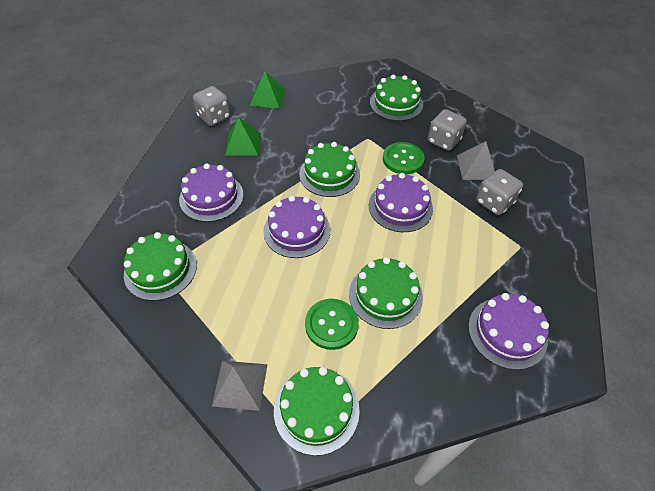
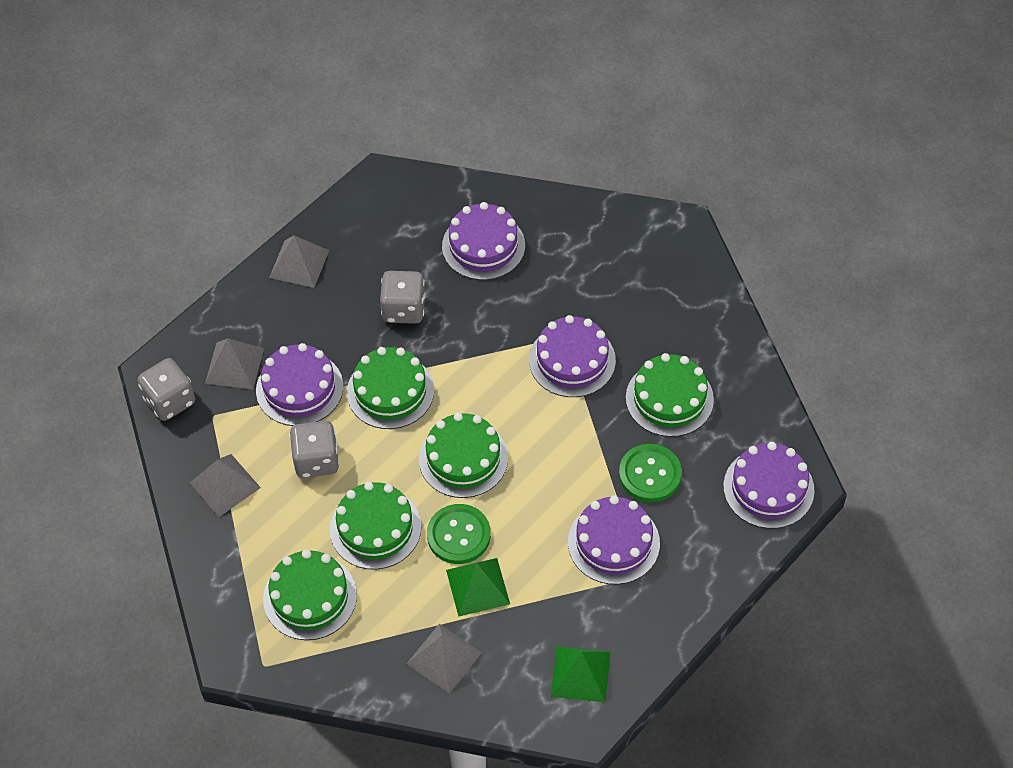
grey pyramid: 2 -> 4
purple cake: 4 -> 5

